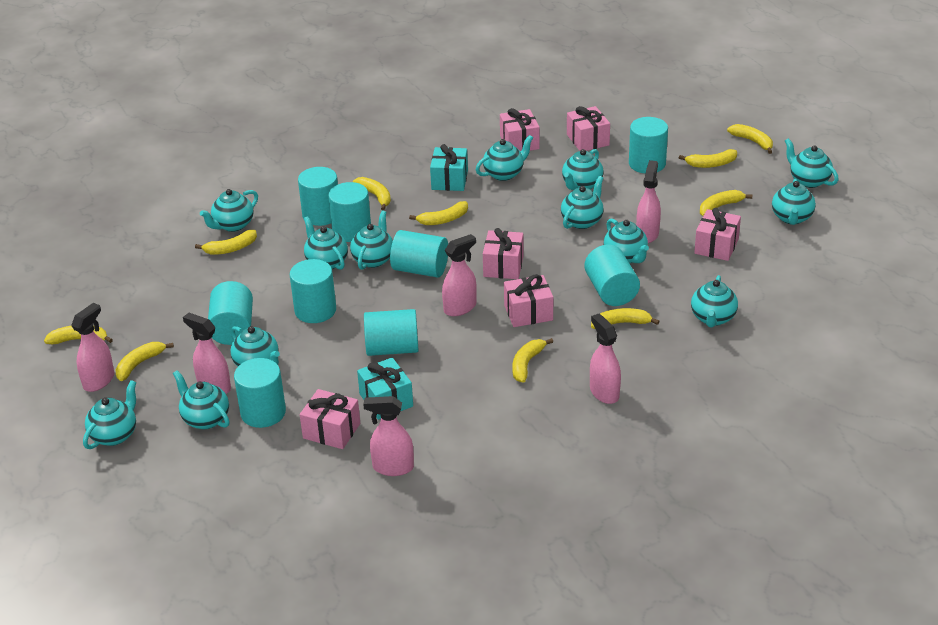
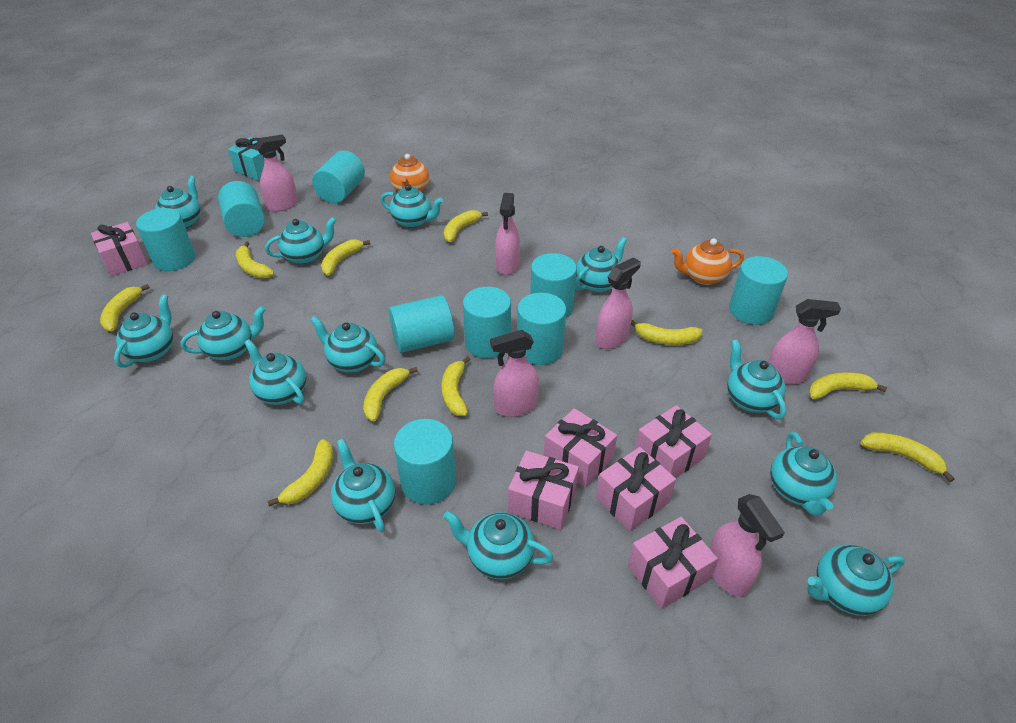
orange teapot: 0 -> 2
turquoise gift: 2 -> 1

